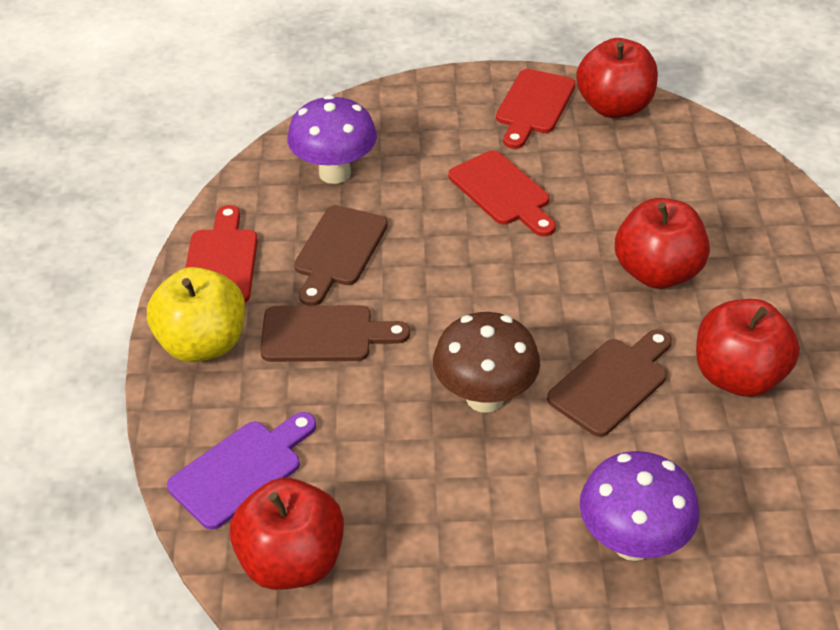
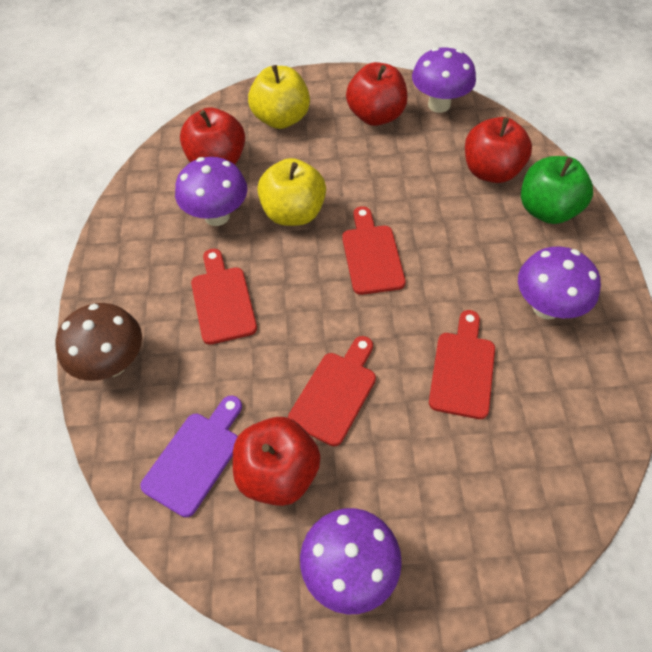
brown cutting board: 3 -> 0
green apple: 0 -> 1
purple mushroom: 2 -> 4
red cutting board: 3 -> 4
yellow apple: 1 -> 2

